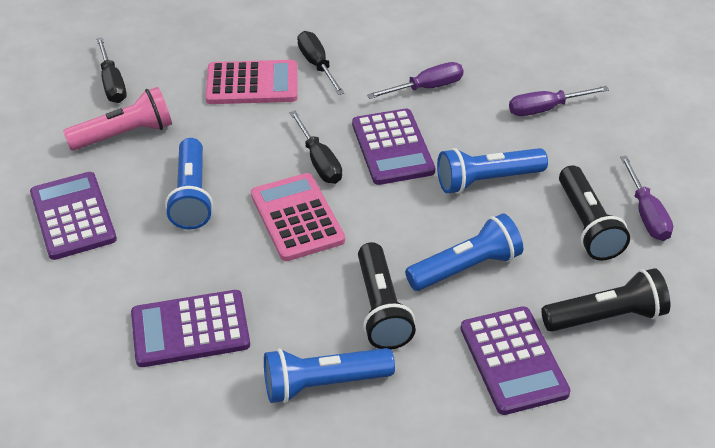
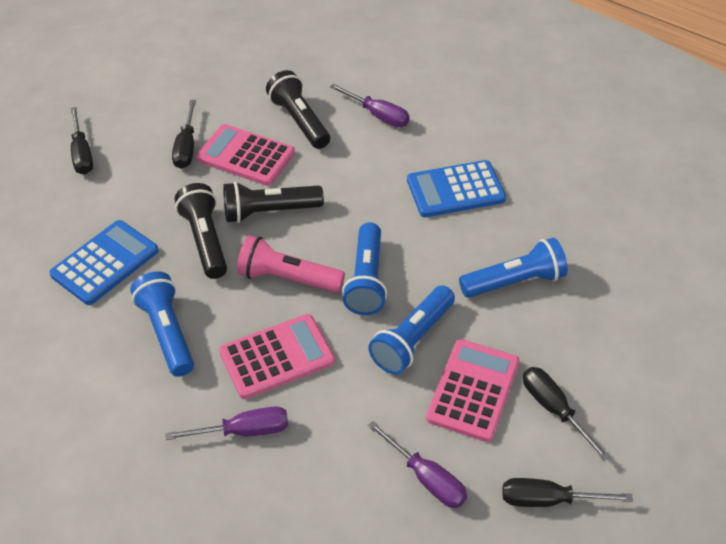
black screwdriver: 3 -> 4
blue calculator: 0 -> 2
pink calculator: 2 -> 3
purple calculator: 4 -> 0

